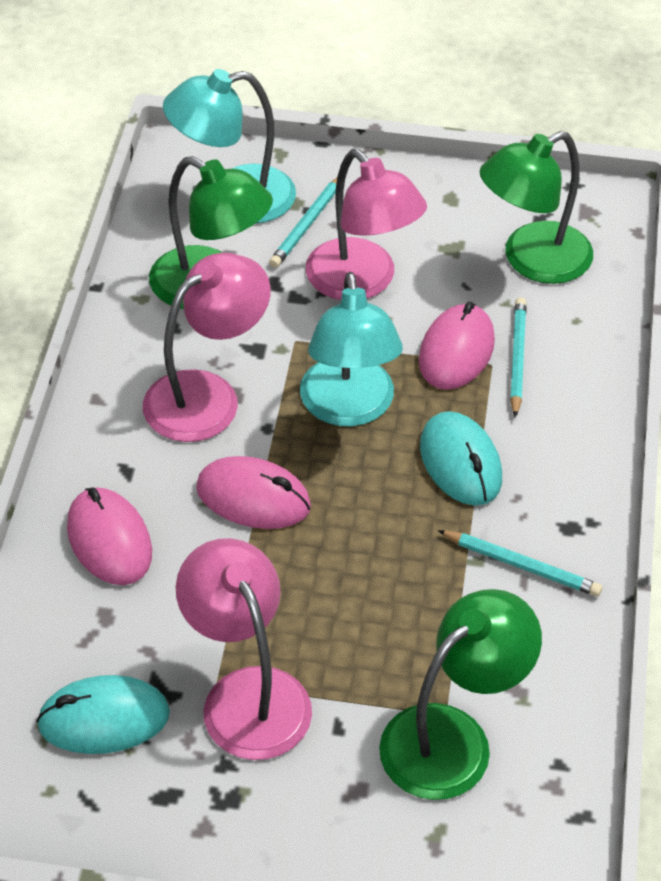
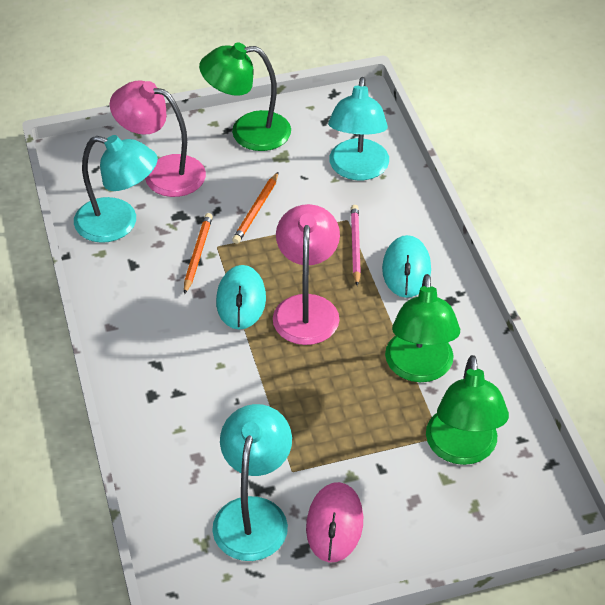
orange pencil: 0 -> 2
pink lamp: 3 -> 2
pink mouse: 3 -> 1
pink pencil: 0 -> 1
turquoise lamp: 2 -> 3
turquoise pencil: 3 -> 0

